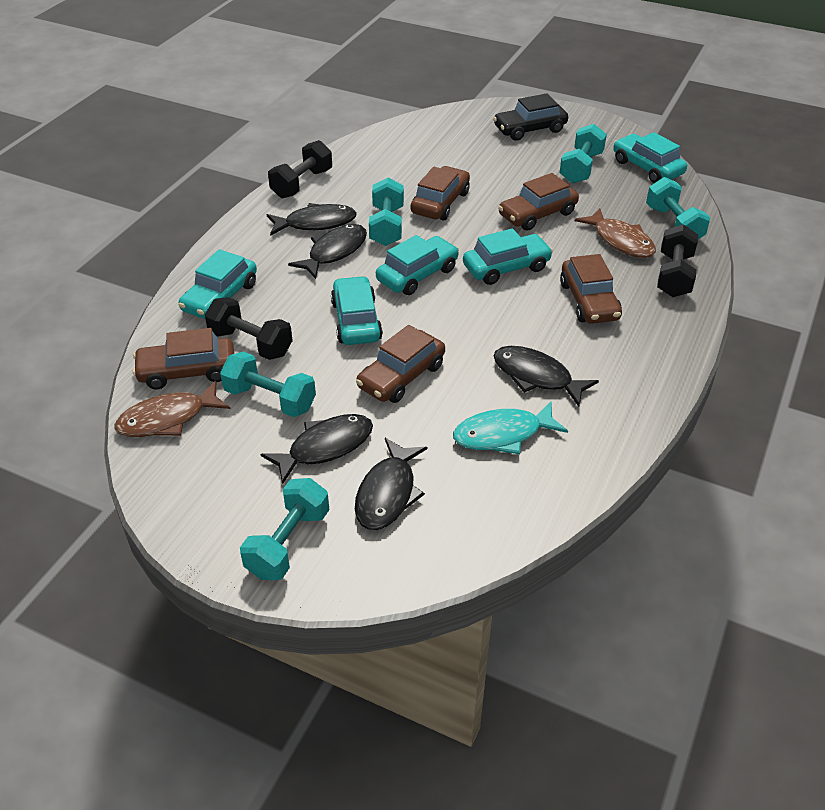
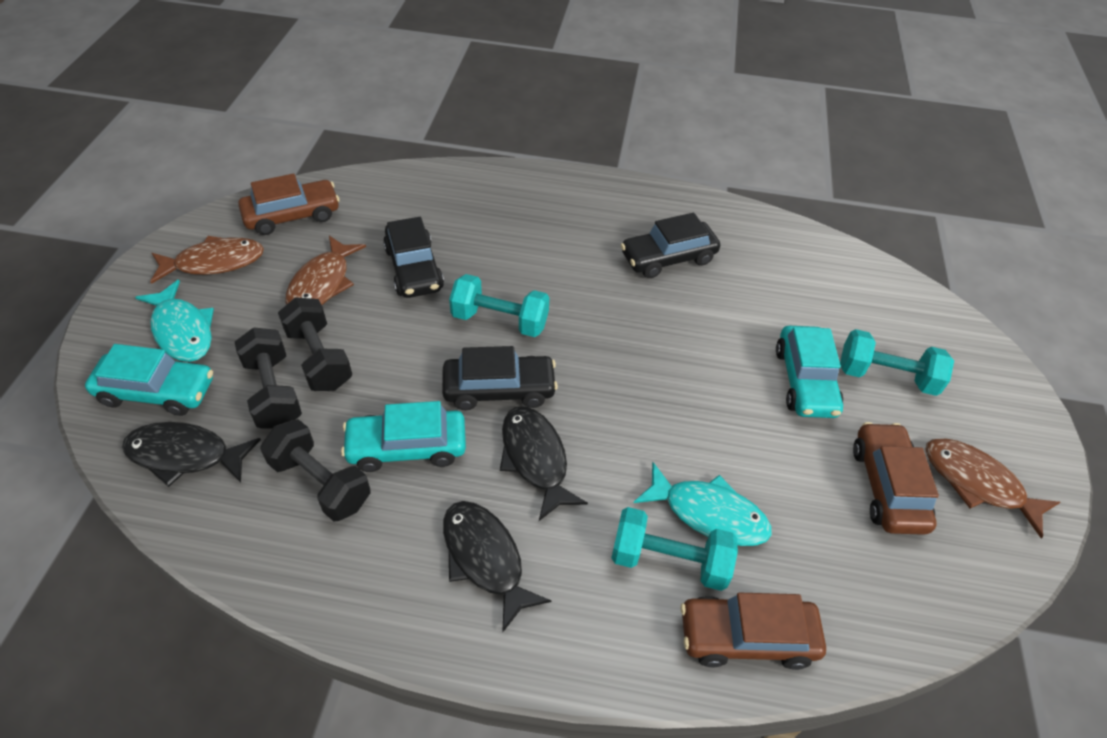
black car: 1 -> 3
black fish: 5 -> 3
brown car: 5 -> 3
brown fish: 2 -> 3
turquoise car: 5 -> 3
turquoise dumbbell: 5 -> 3
turquoise fish: 1 -> 2

